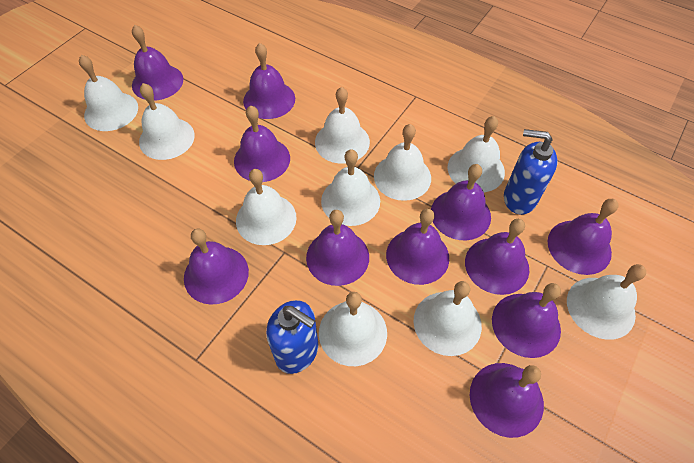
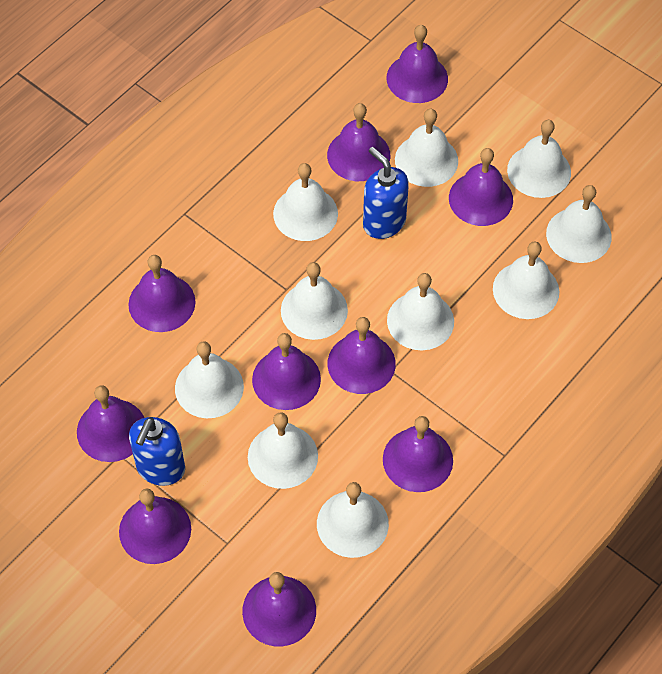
purple bell: 11 -> 10

